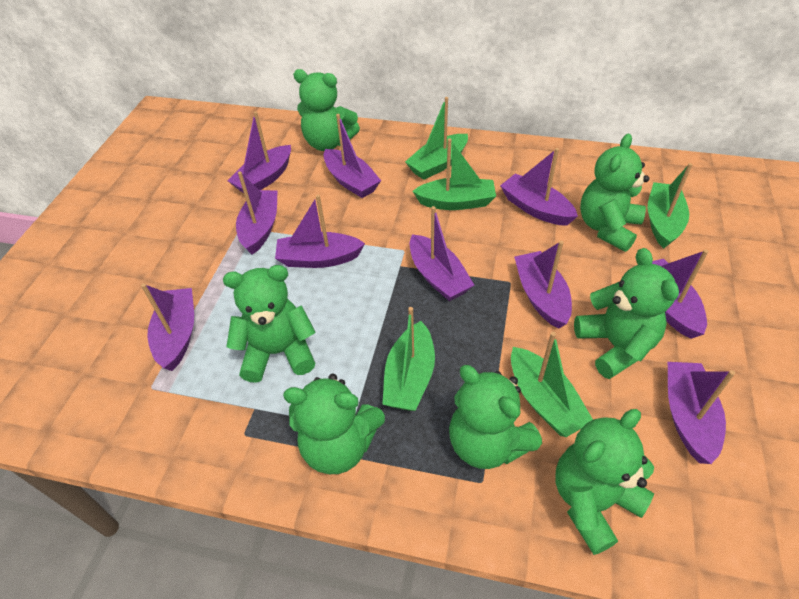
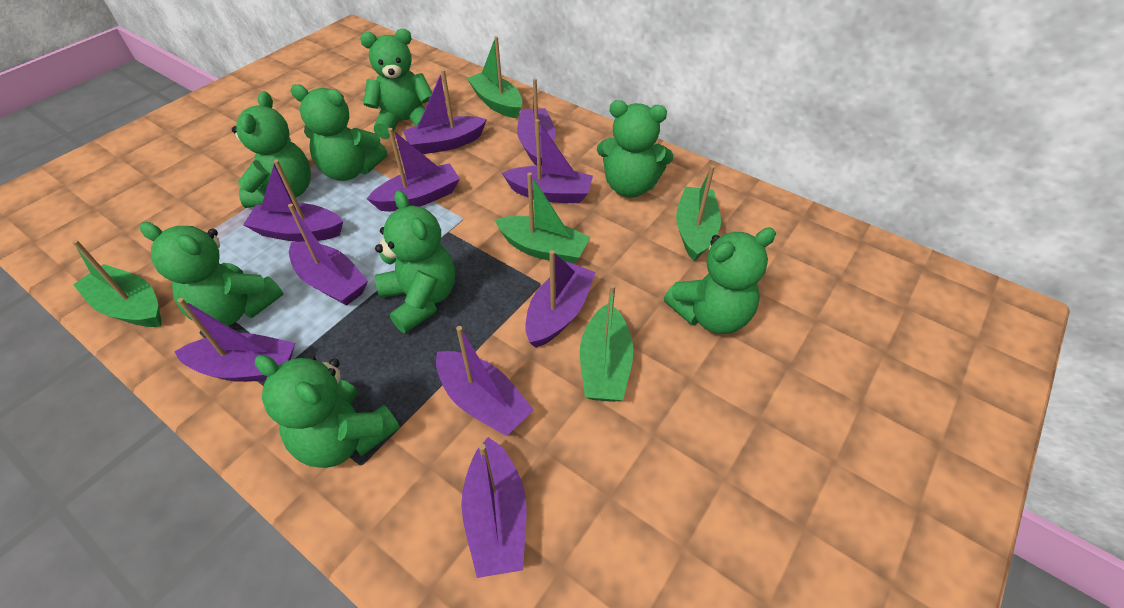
green teddy bear: 7 -> 8

